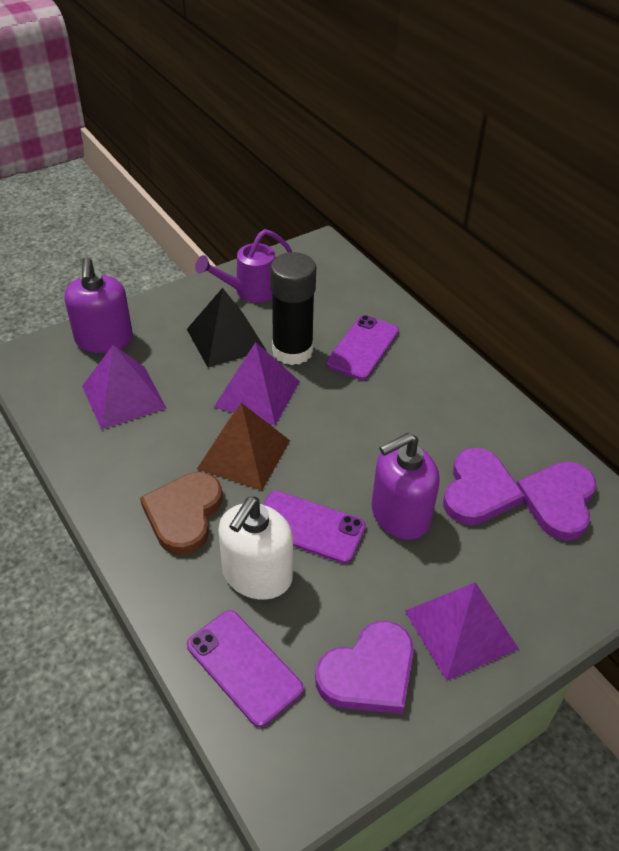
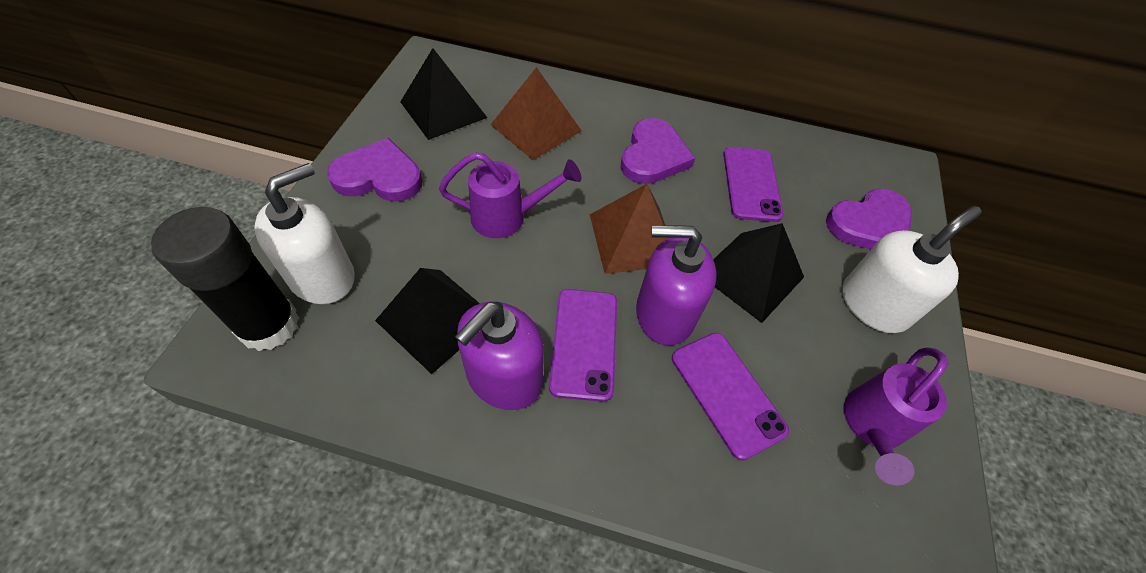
black pyramid: 1 -> 3
brown heart: 1 -> 0
brown pyramid: 1 -> 2
purple pyramid: 3 -> 0
purple watering can: 1 -> 2
white soap dispenser: 1 -> 2

